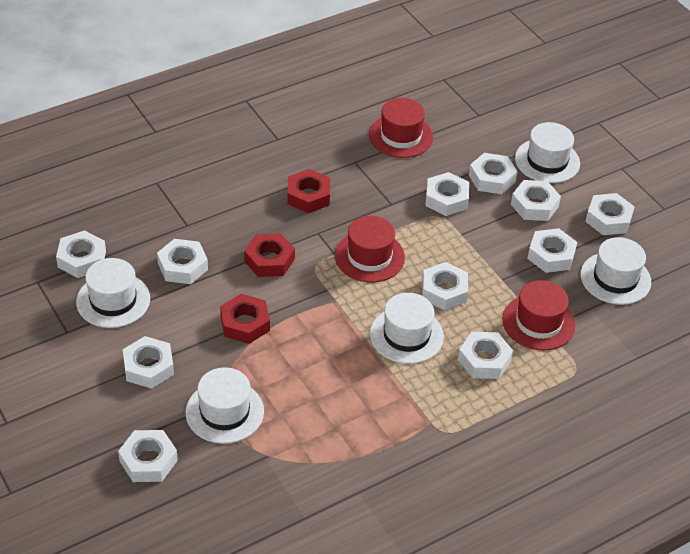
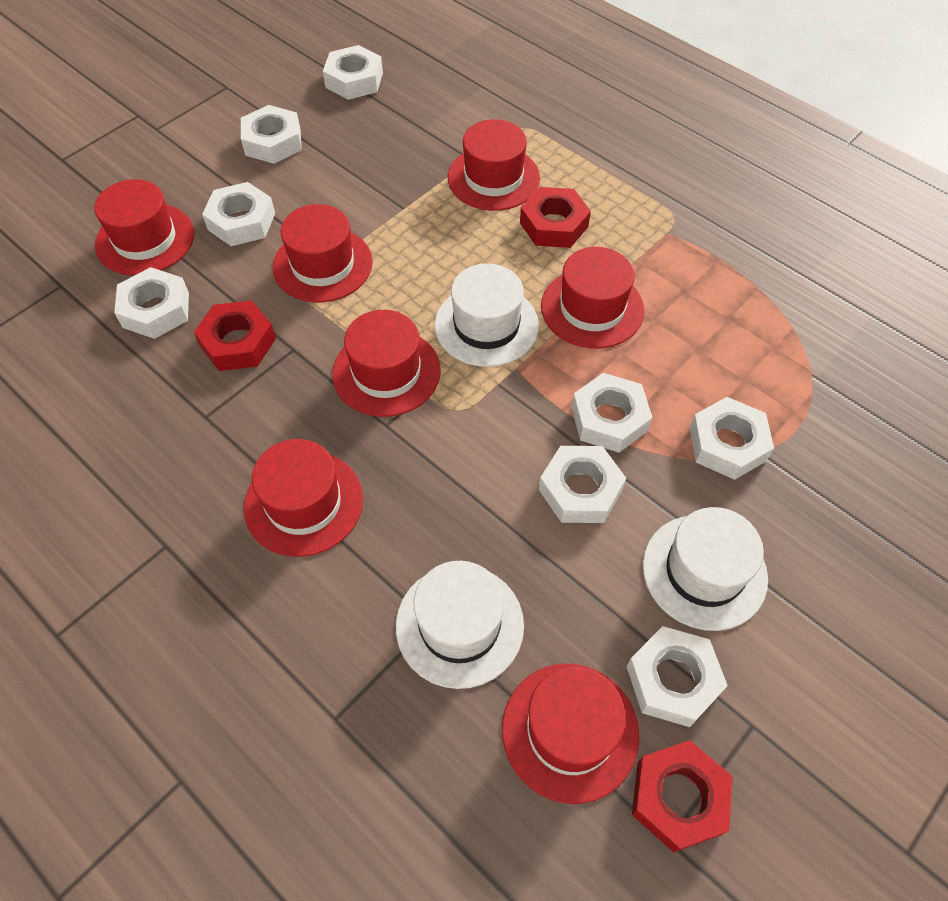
red hat: 3 -> 7
white hat: 5 -> 3
white nut: 11 -> 8

